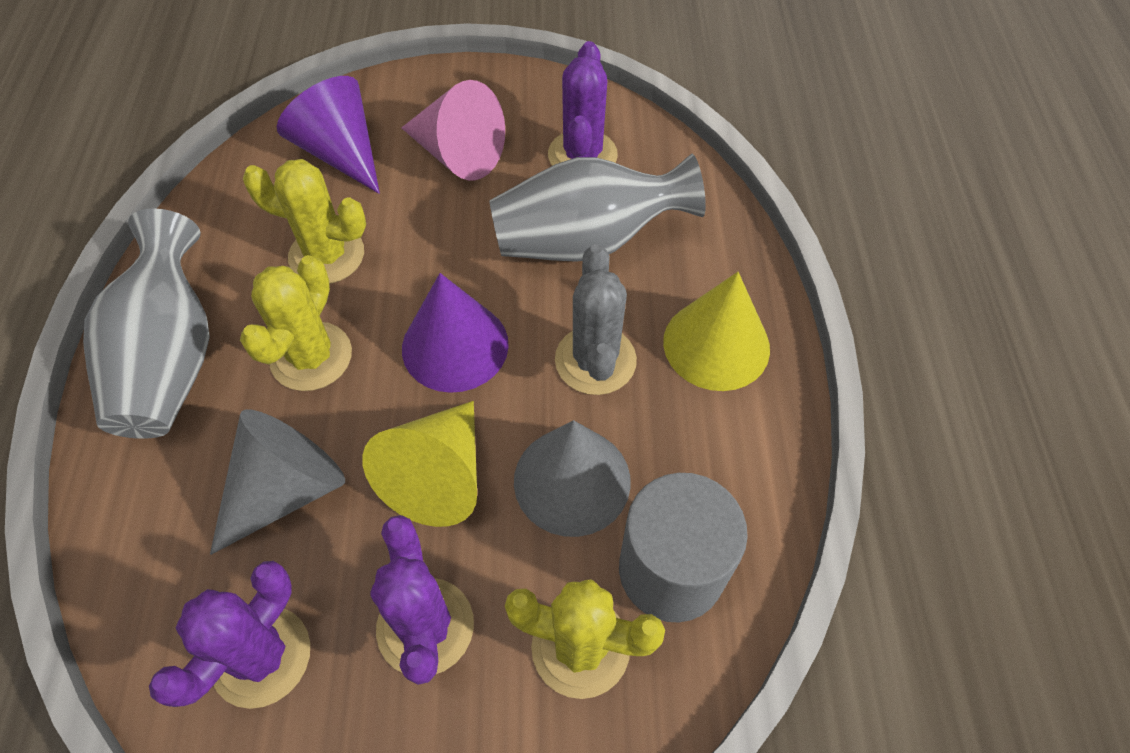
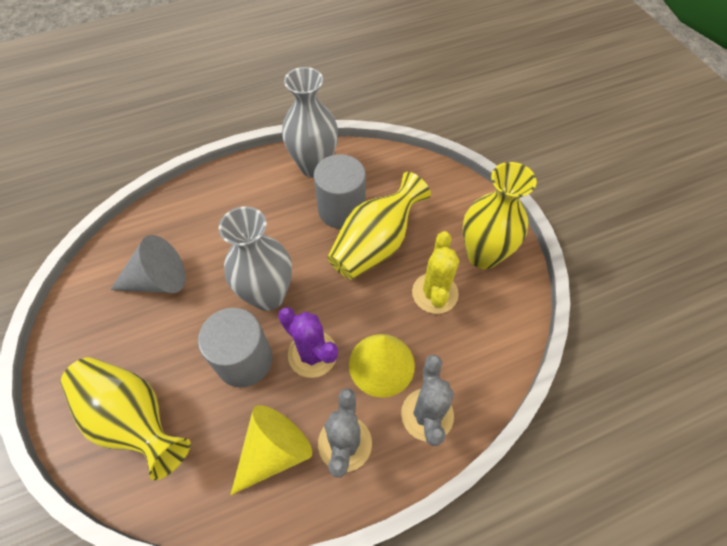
grey cactus: 1 -> 2
grey cone: 2 -> 1
grey cylinder: 1 -> 2
pink cone: 1 -> 0
purple cactus: 3 -> 1
purple cone: 2 -> 0
yellow cactus: 3 -> 1
yellow vase: 0 -> 3

